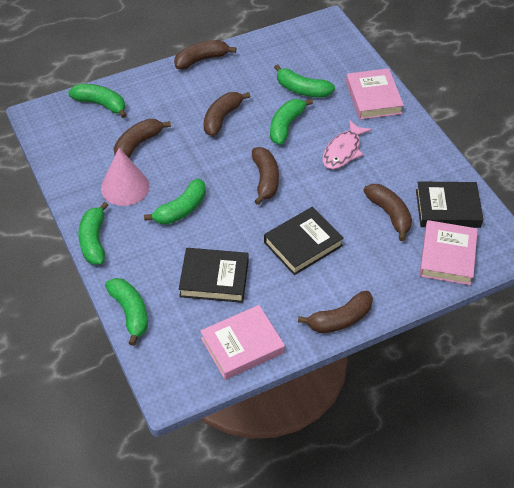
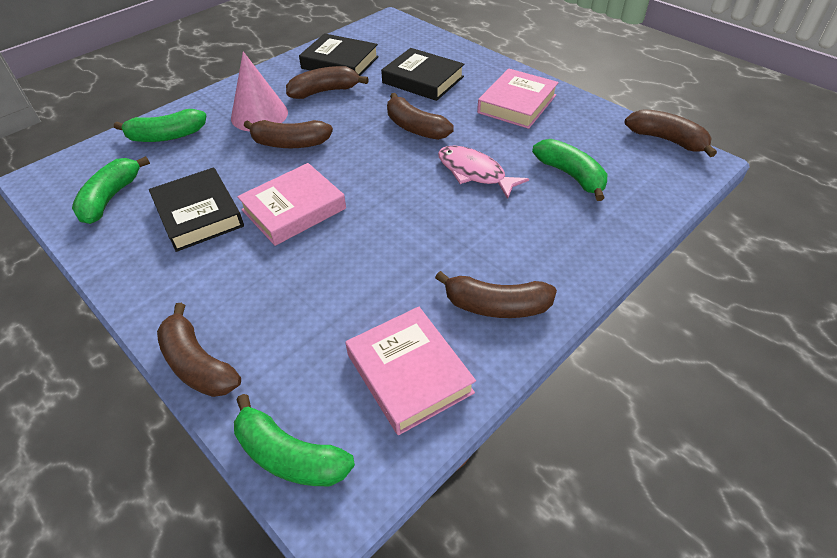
green banana: 6 -> 4

